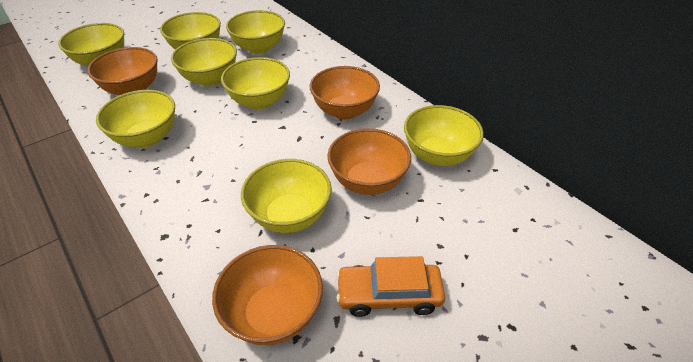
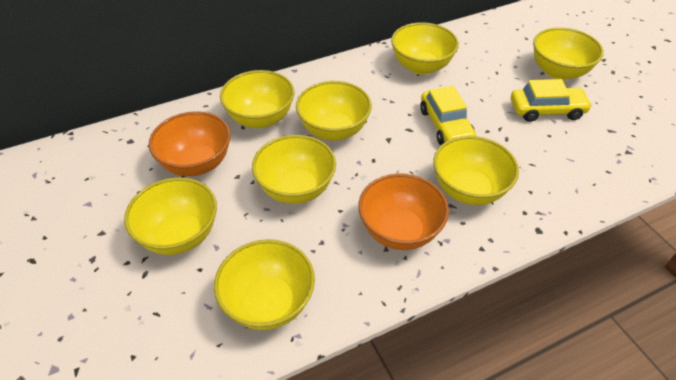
orange bowl: 4 -> 2
orange car: 1 -> 0
yellow car: 0 -> 2

